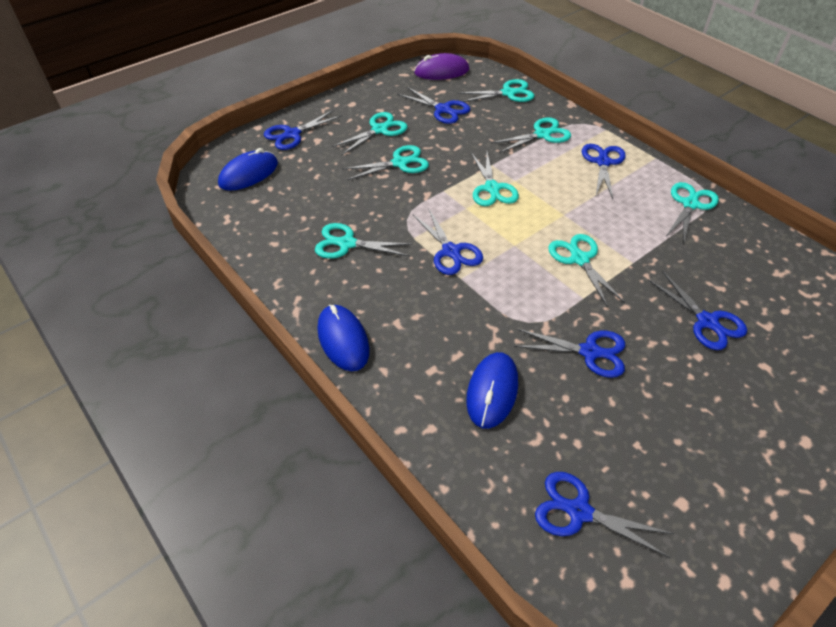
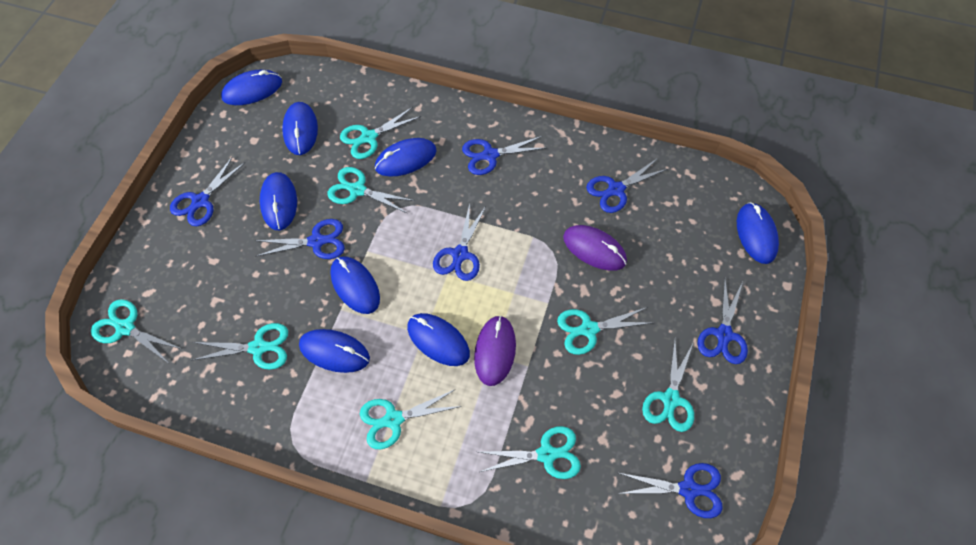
blue mouse: 3 -> 8
purple mouse: 1 -> 2

